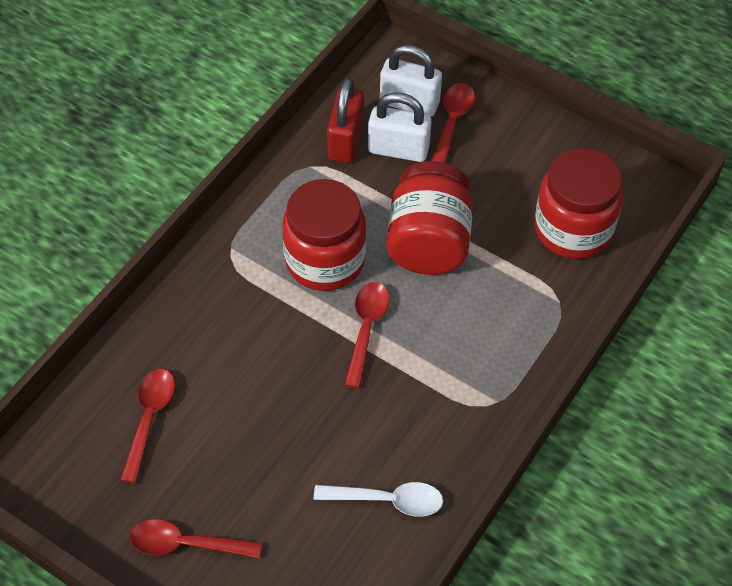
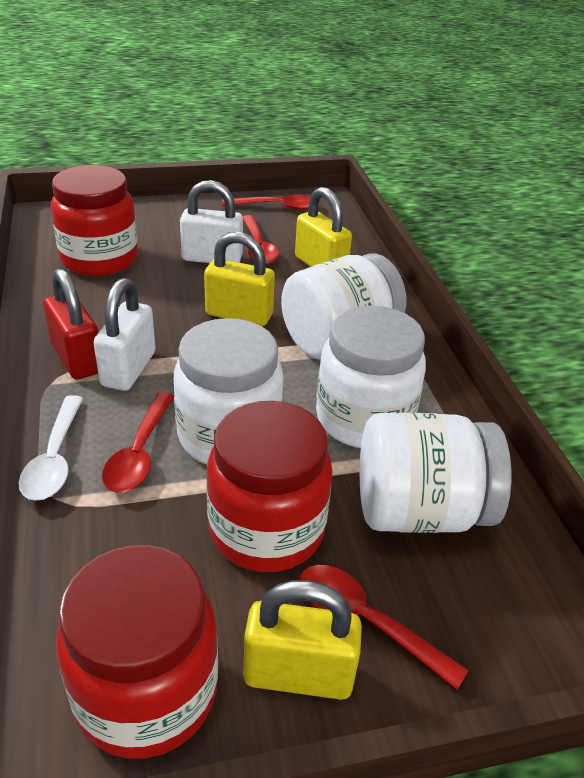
white jar: 0 -> 4
yellow padlock: 0 -> 3

